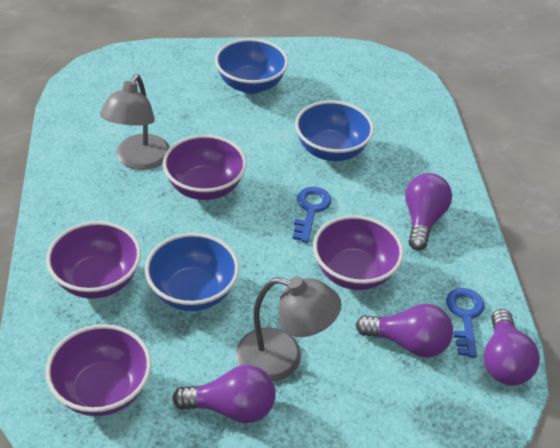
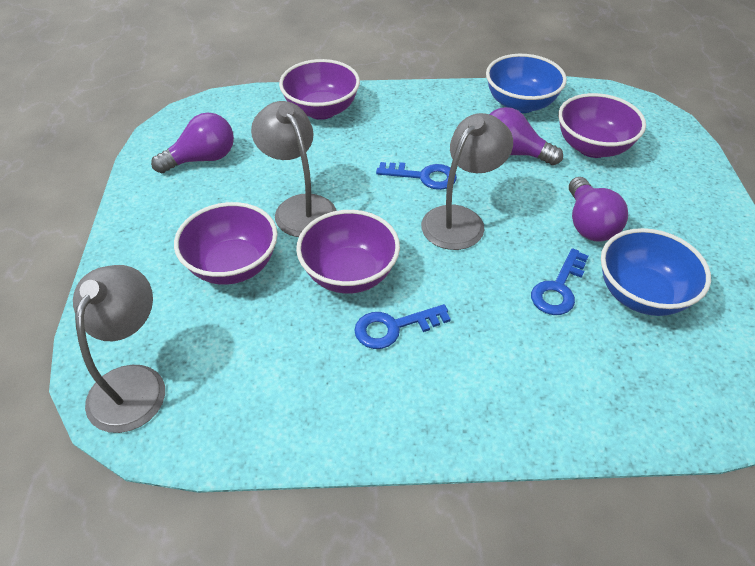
blue bowl: 3 -> 2
blue key: 2 -> 3
grey lamp: 2 -> 3
purple light bulb: 4 -> 3

